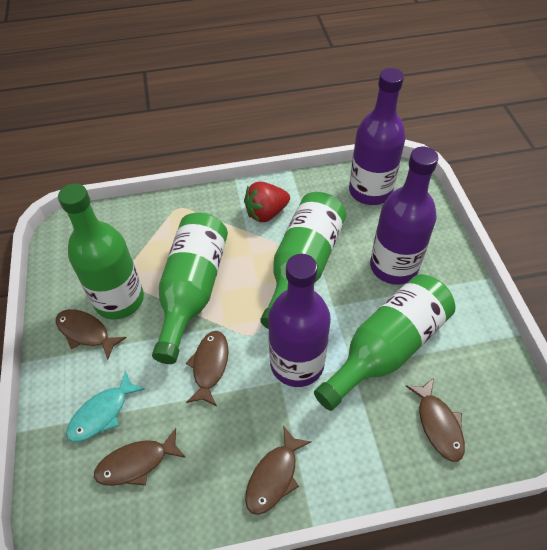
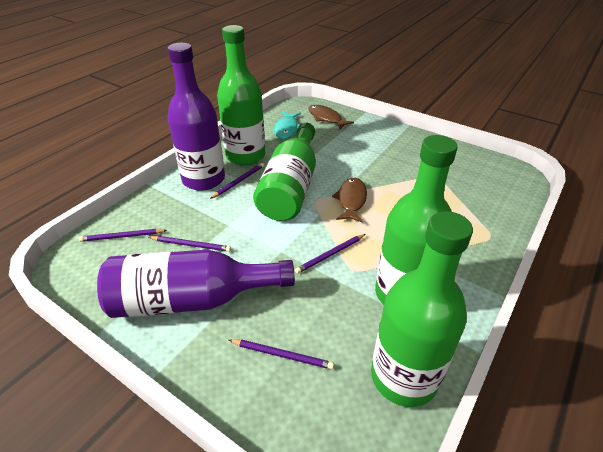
brown fish: 5 -> 2
purple bottle: 3 -> 2
purple pencil: 0 -> 5
red strawberry: 1 -> 0

